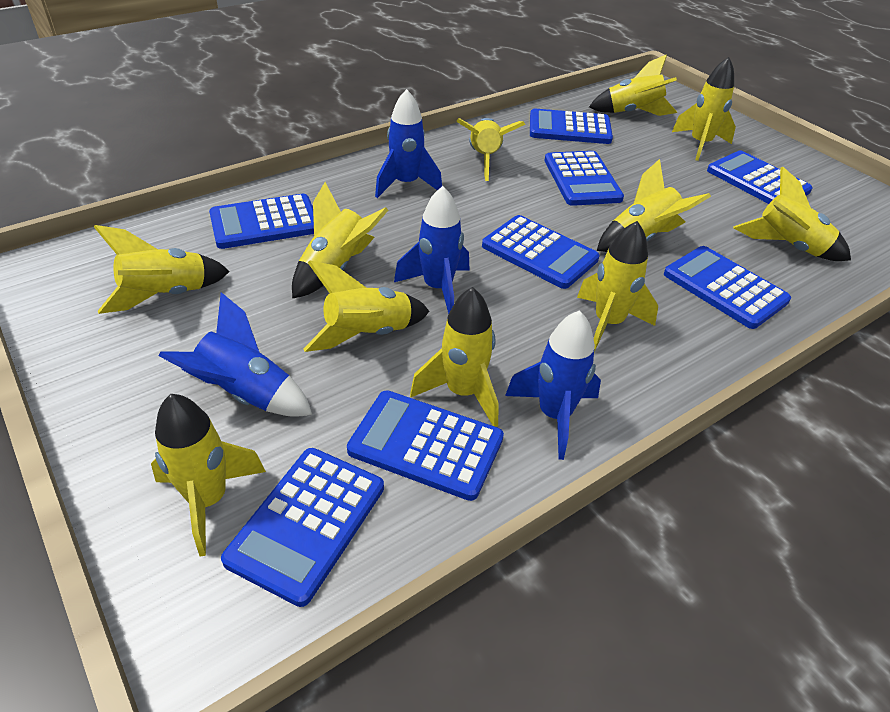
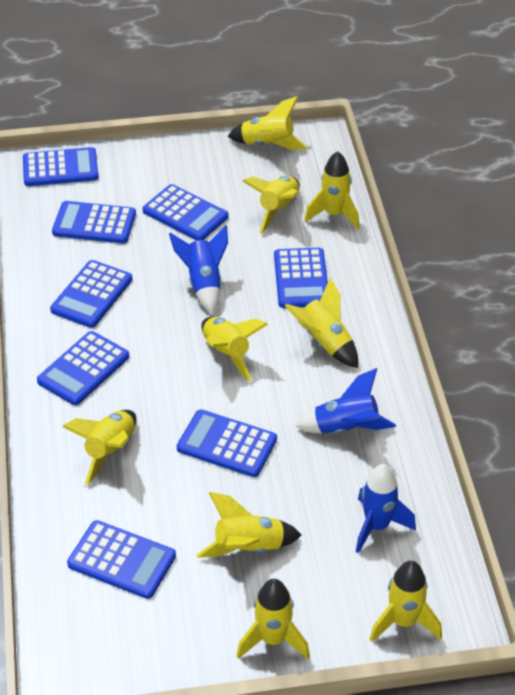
blue rocket: 4 -> 3
yellow rocket: 11 -> 9

